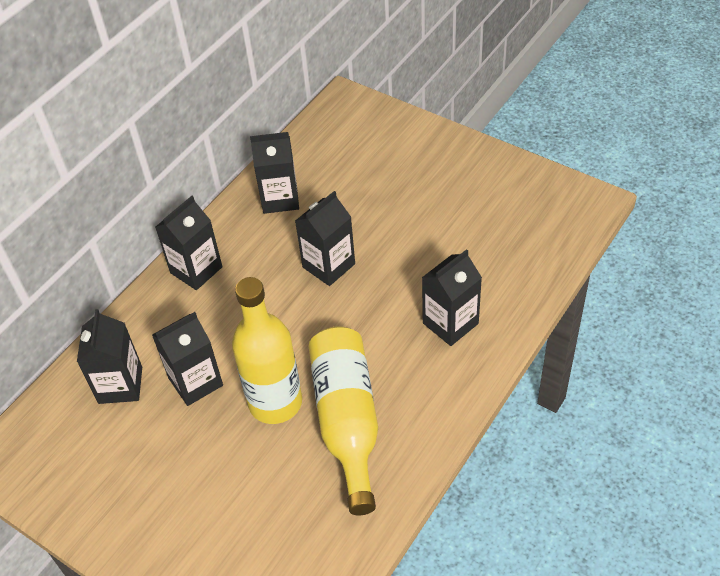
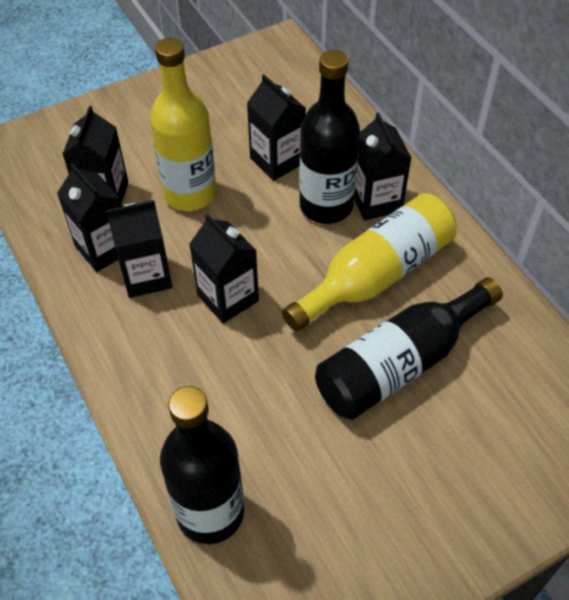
black bottle: 0 -> 3

